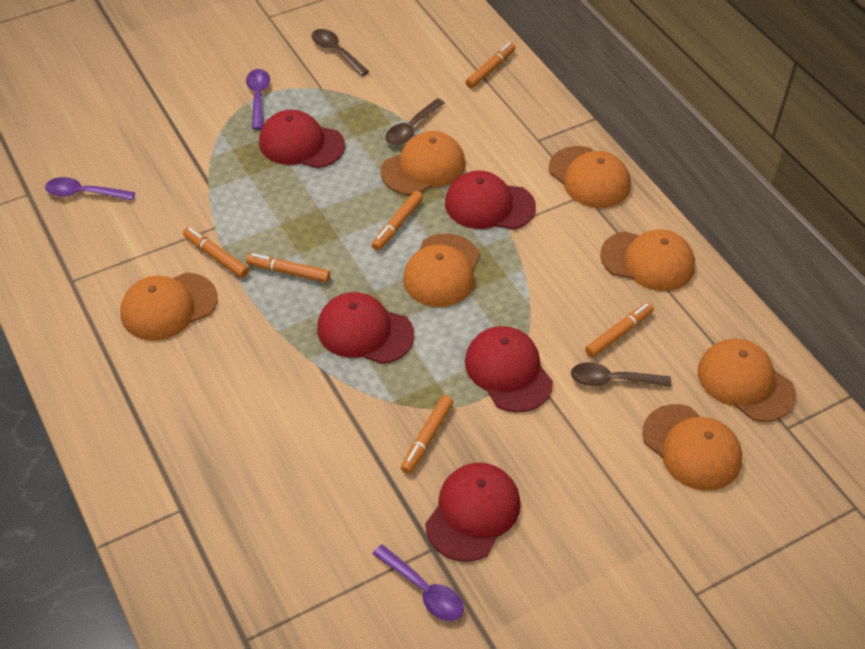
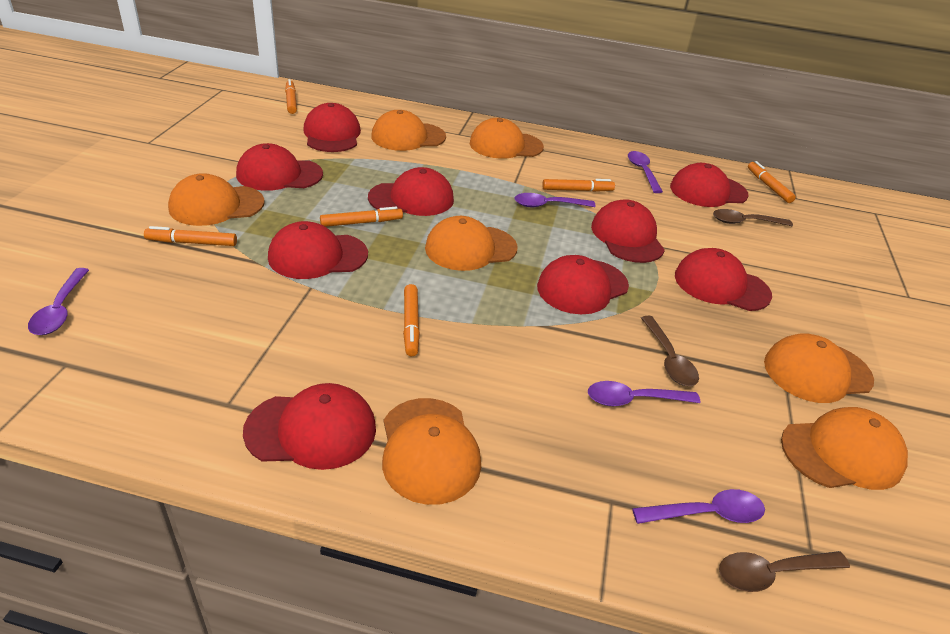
purple spoon: 3 -> 5
red cap: 5 -> 9

